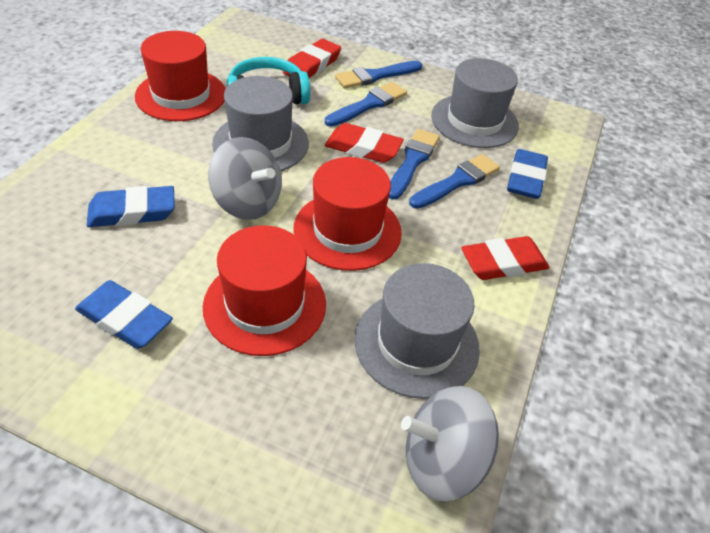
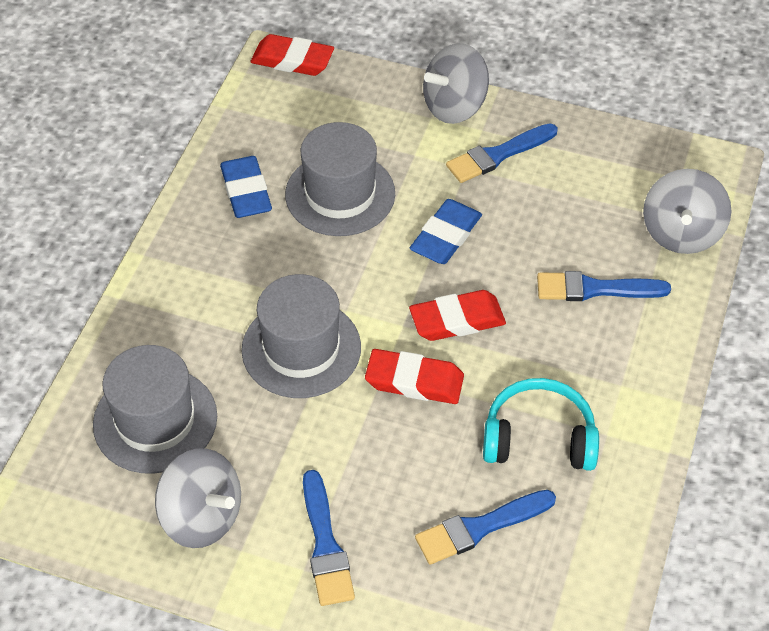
blue eraser: 3 -> 2
grey spinning top: 2 -> 3
red hat: 3 -> 0

